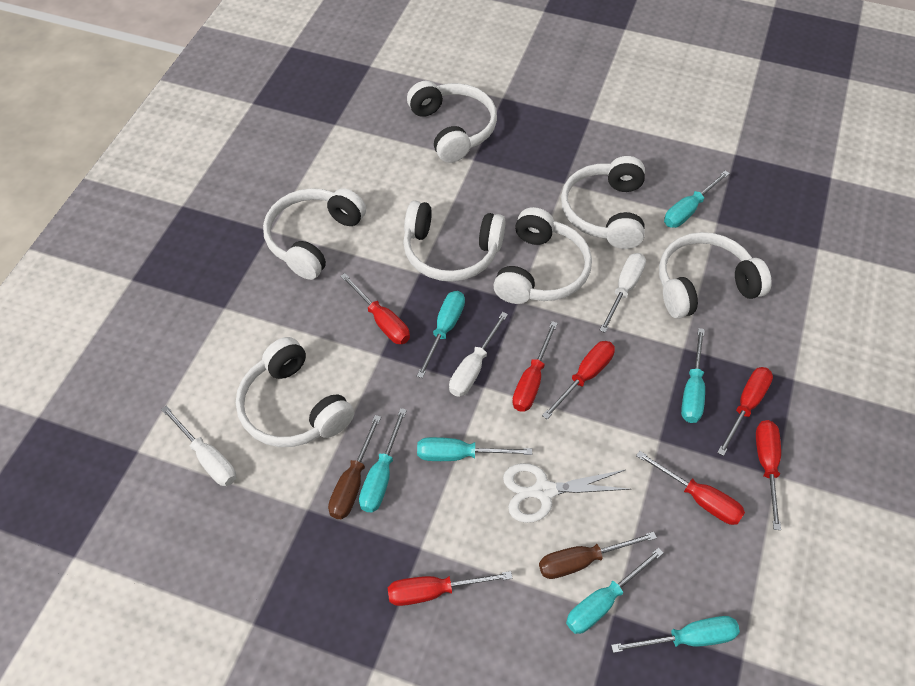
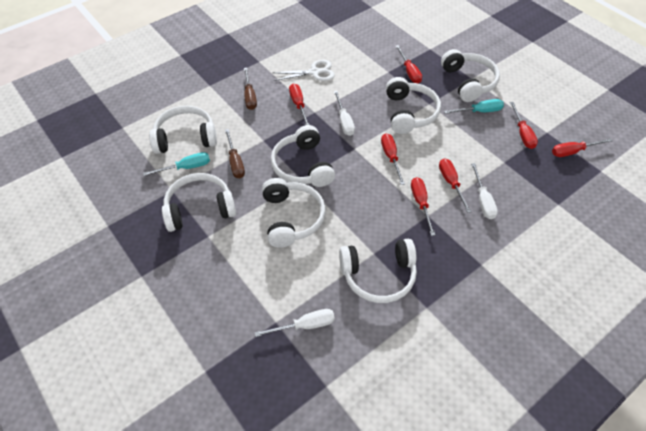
turquoise screwdriver: 7 -> 2

